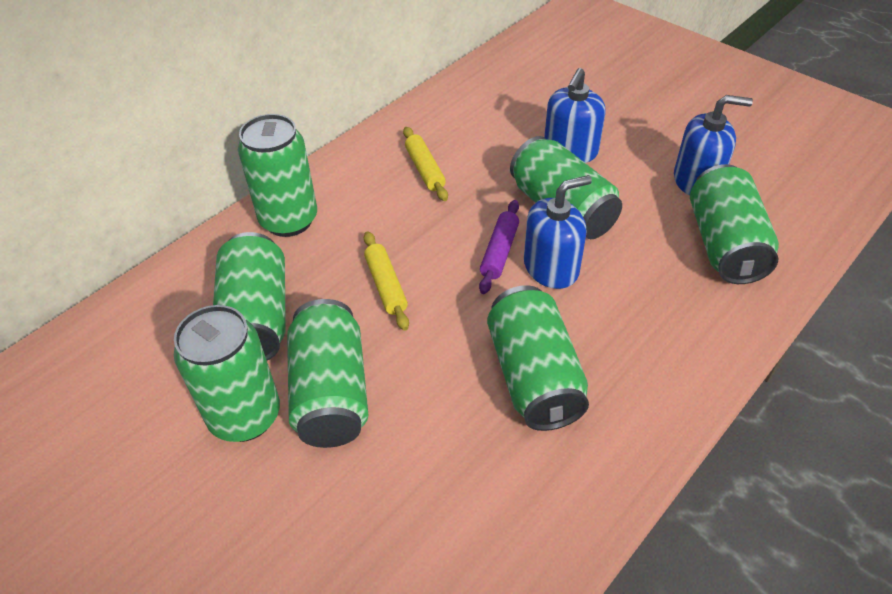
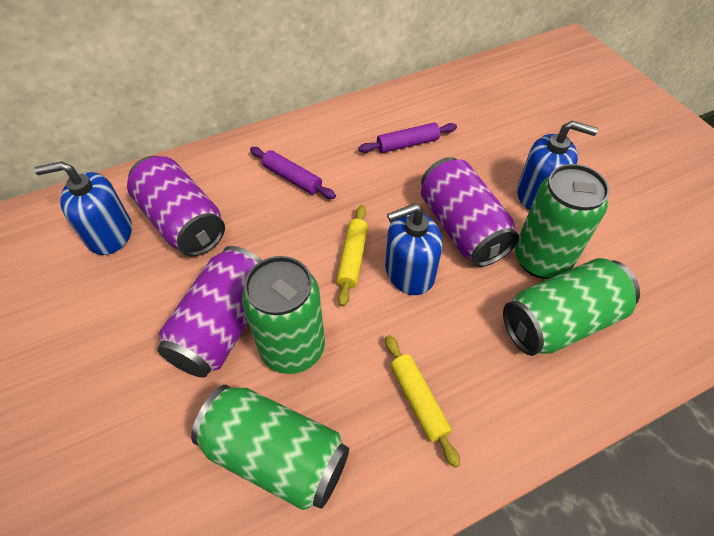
green can: 7 -> 4
purple can: 0 -> 3
purple rolling pin: 1 -> 2

